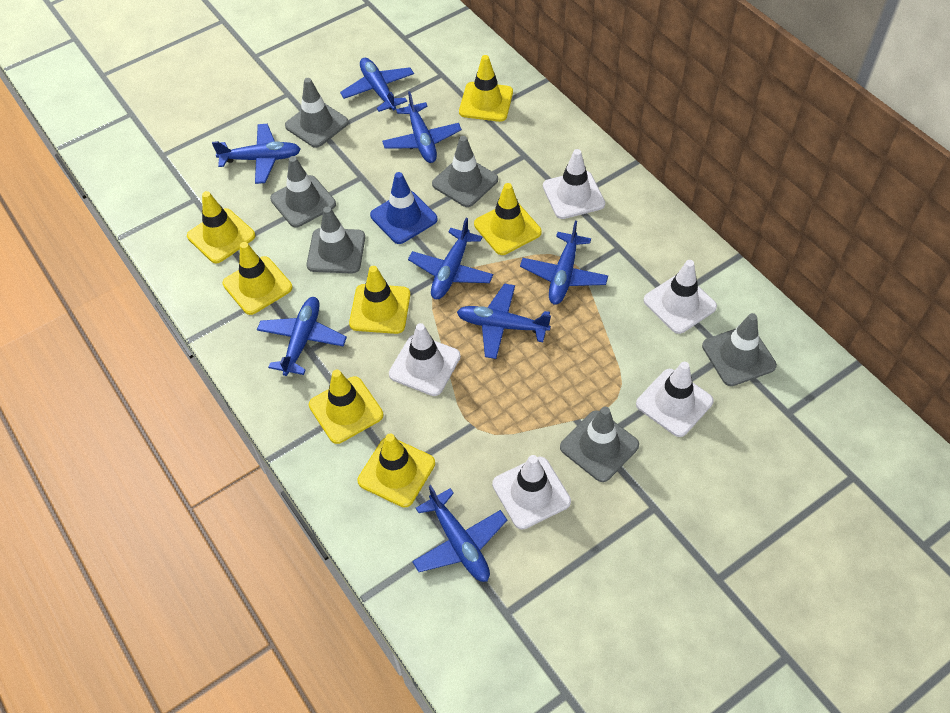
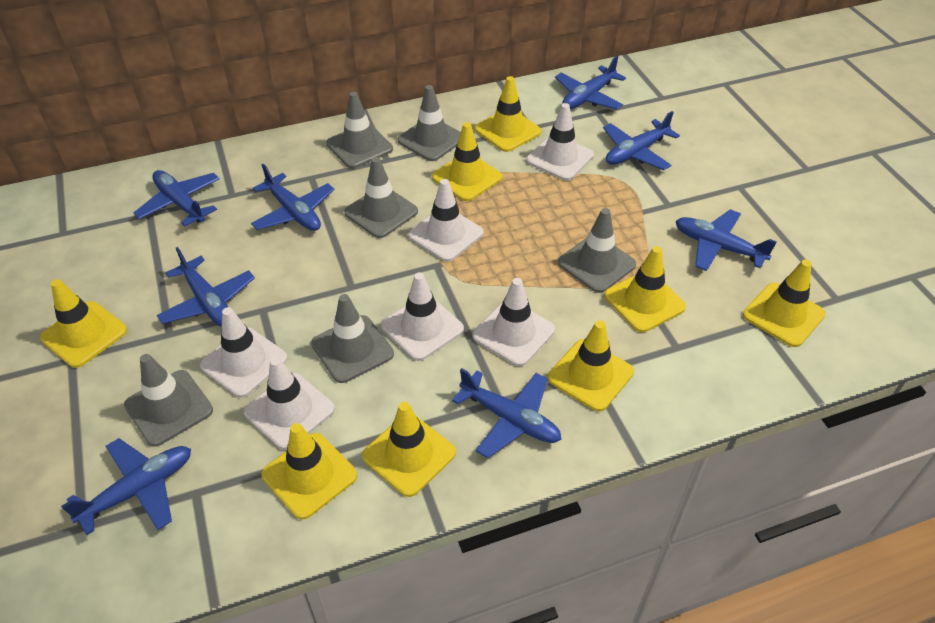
blue traffic cone: 1 -> 0
white traffic cone: 5 -> 6
yellow traffic cone: 7 -> 8

